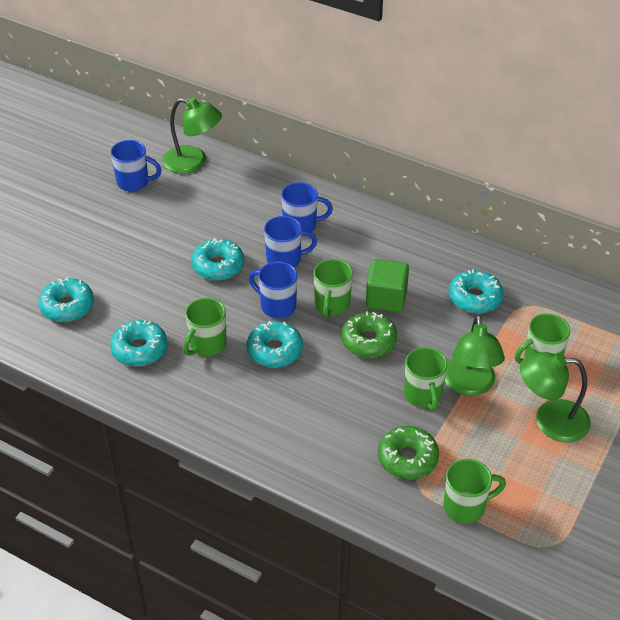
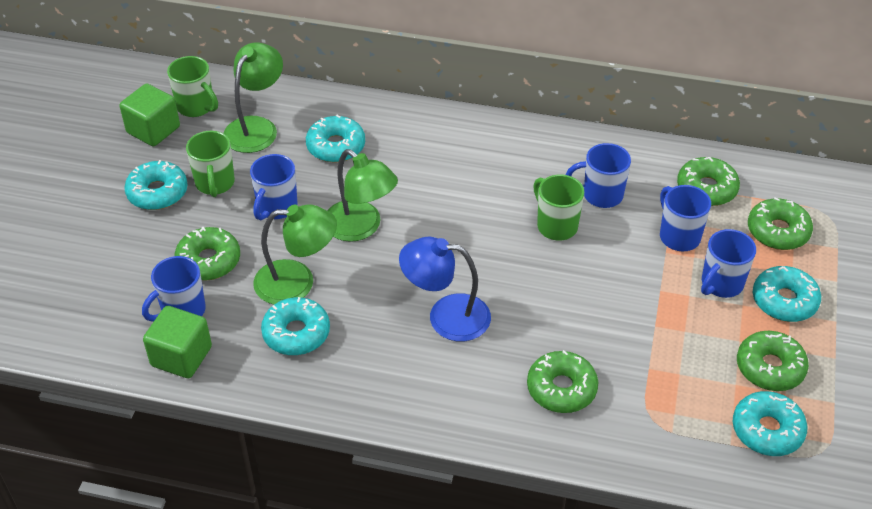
blue lamp: 0 -> 1
blue mug: 4 -> 5
green cube: 1 -> 2
green donut: 2 -> 5
green mug: 5 -> 3

